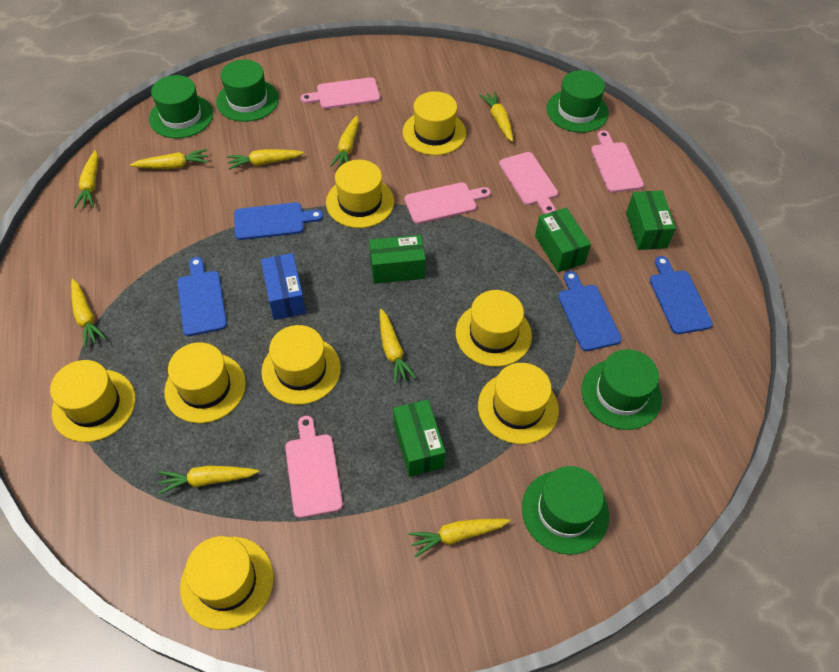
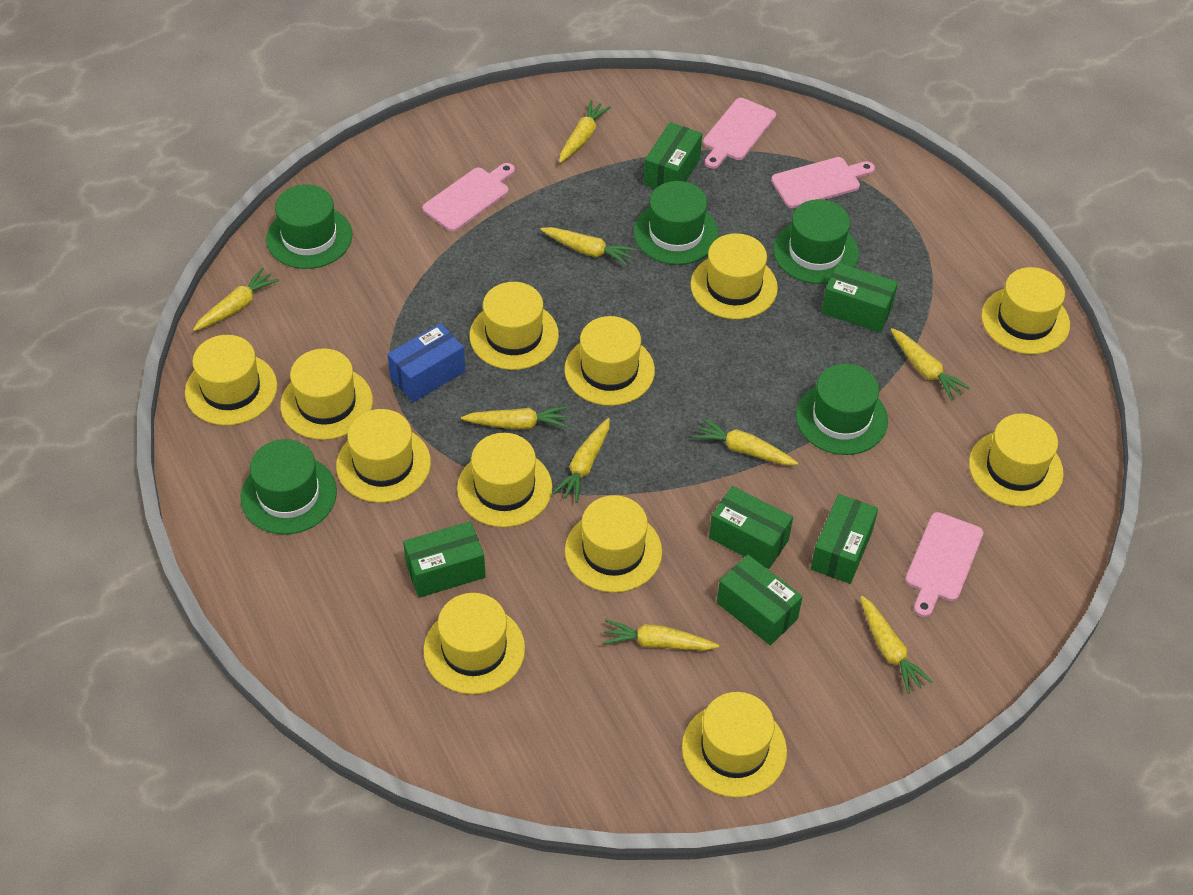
blue cutting board: 4 -> 0
green box: 4 -> 6
pink cutting board: 5 -> 4
yellow hat: 8 -> 12

